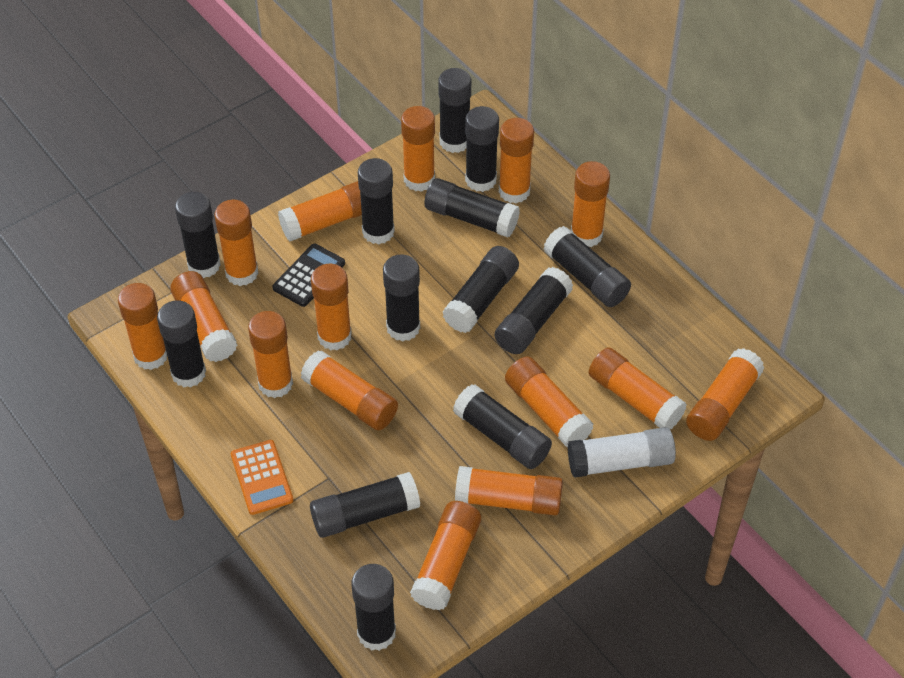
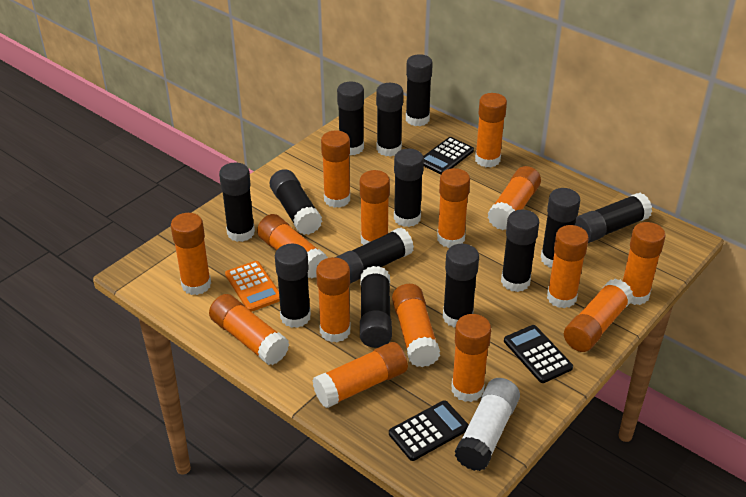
black calculator: 1 -> 3

